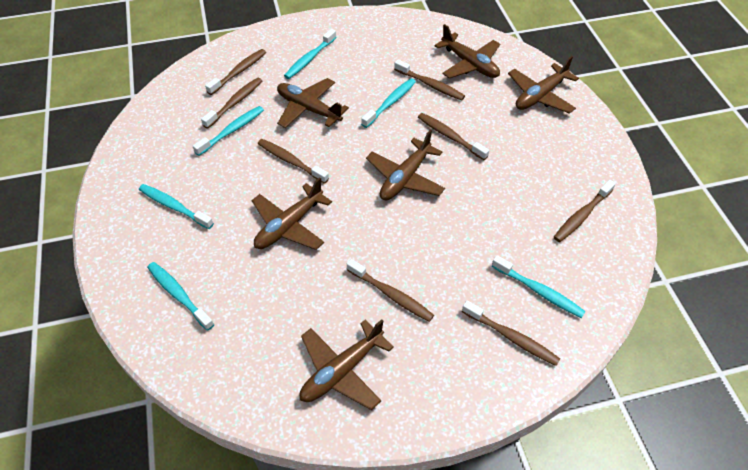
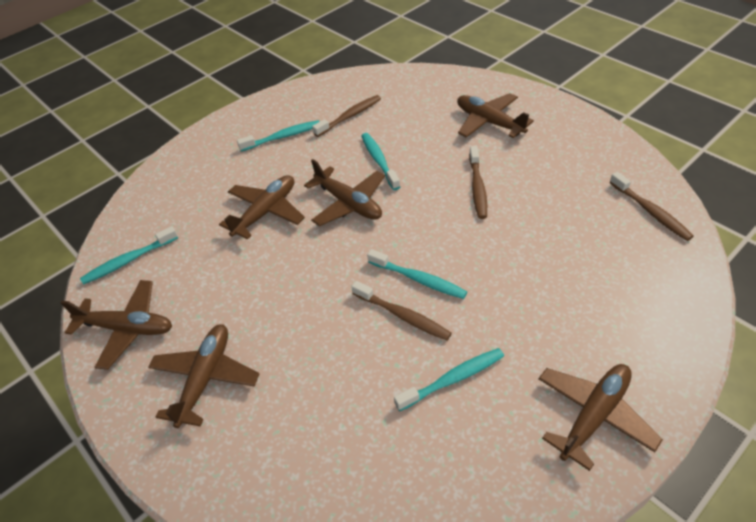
brown toothbrush: 8 -> 4
turquoise toothbrush: 6 -> 5

